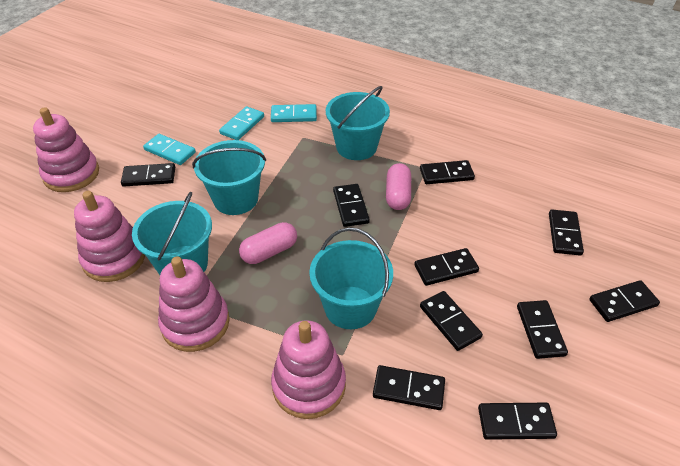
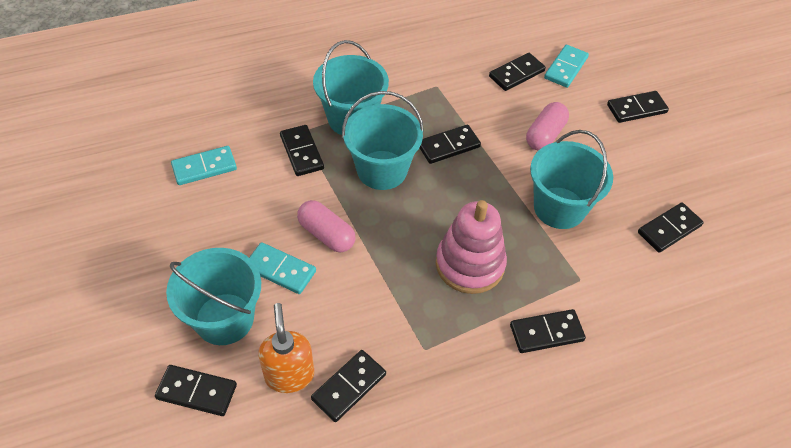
black domino: 10 -> 8
orange soap dispenser: 0 -> 1
pink stacking toy: 4 -> 1

